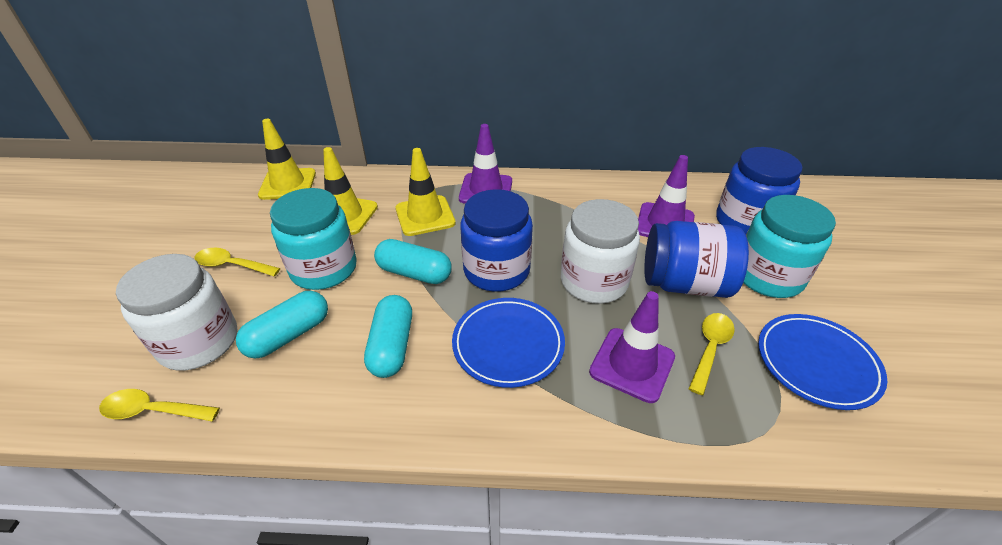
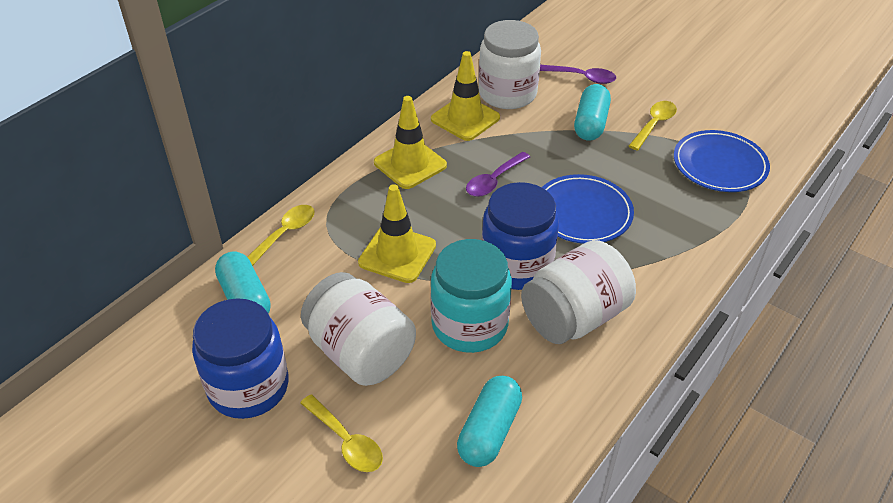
blue jar: 3 -> 2
purple spoon: 0 -> 2
purple traffic cone: 3 -> 0
turquoise jar: 2 -> 1
white jar: 2 -> 3

